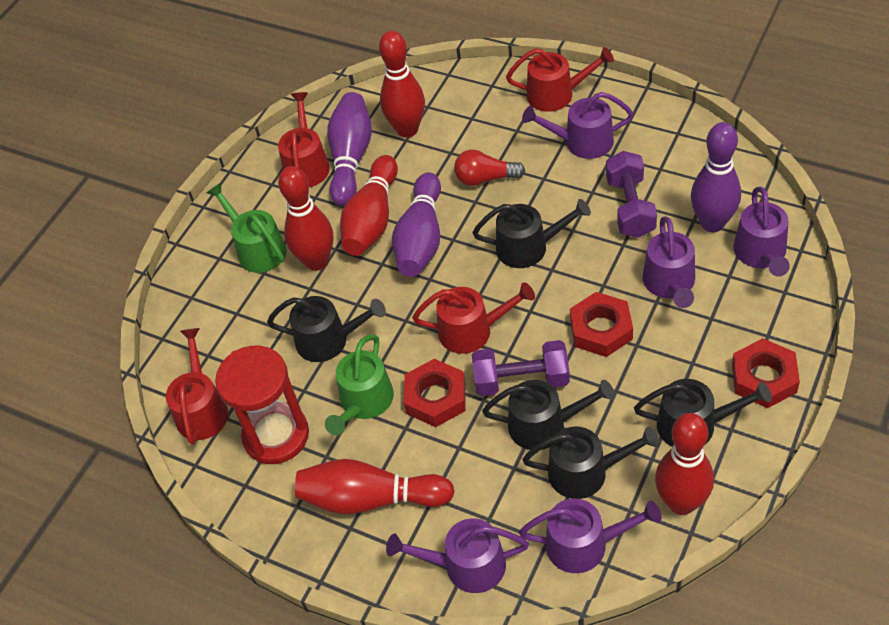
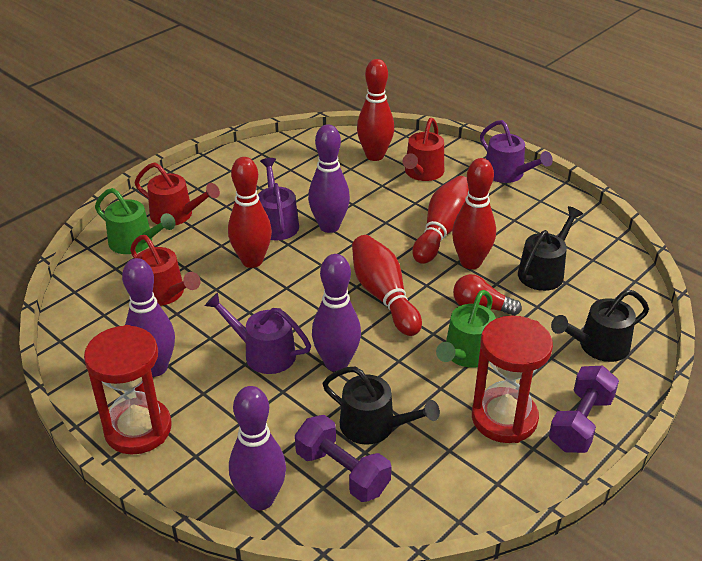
black watering can: 5 -> 3
purple bowling pin: 3 -> 4
purple watering can: 5 -> 3
red hourglass: 1 -> 2
red nut: 3 -> 0
red watering can: 4 -> 3

